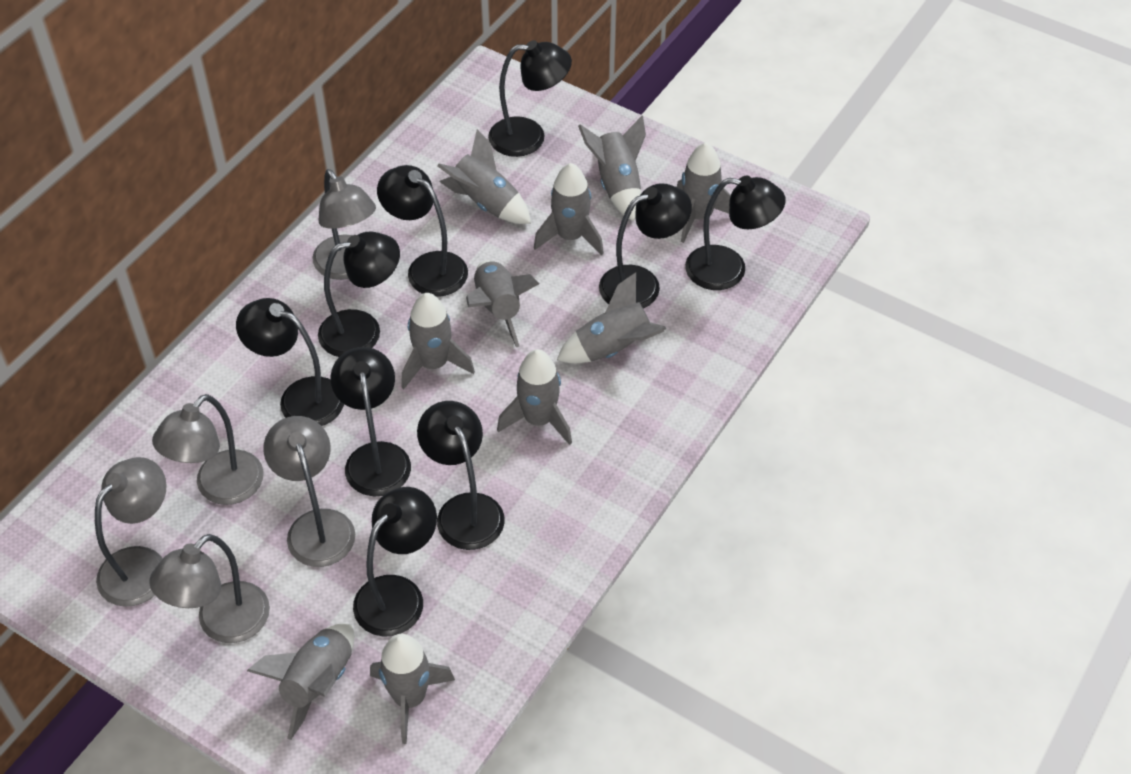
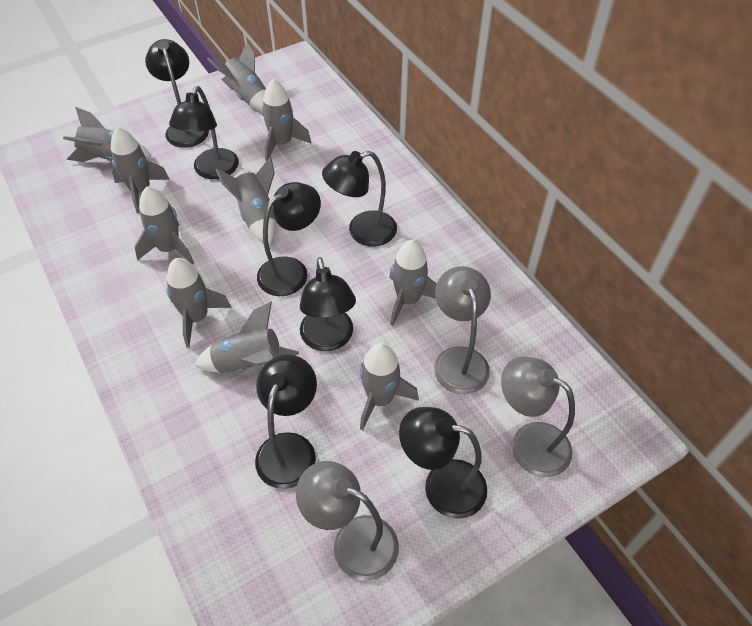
black lamp: 9 -> 7
grey lamp: 5 -> 3

